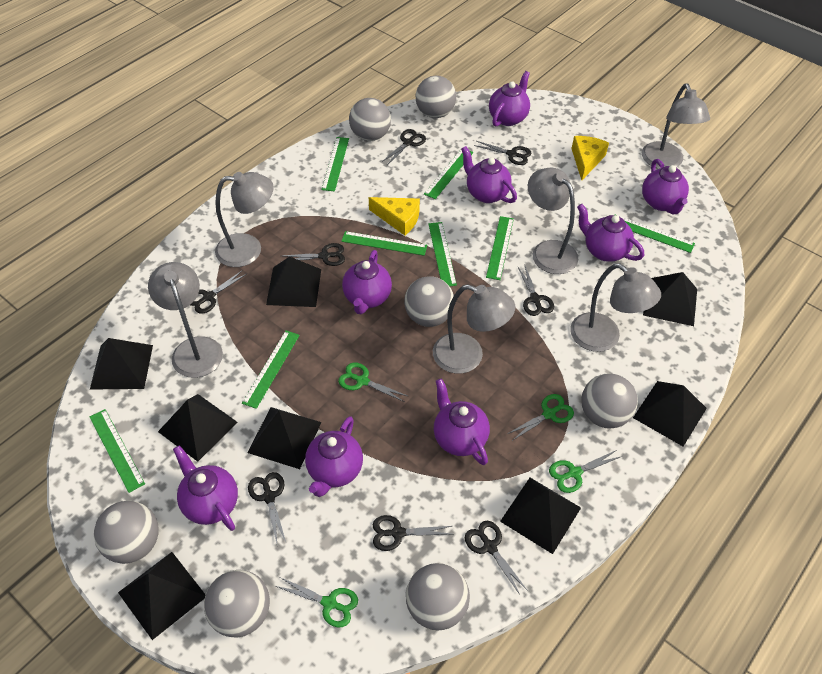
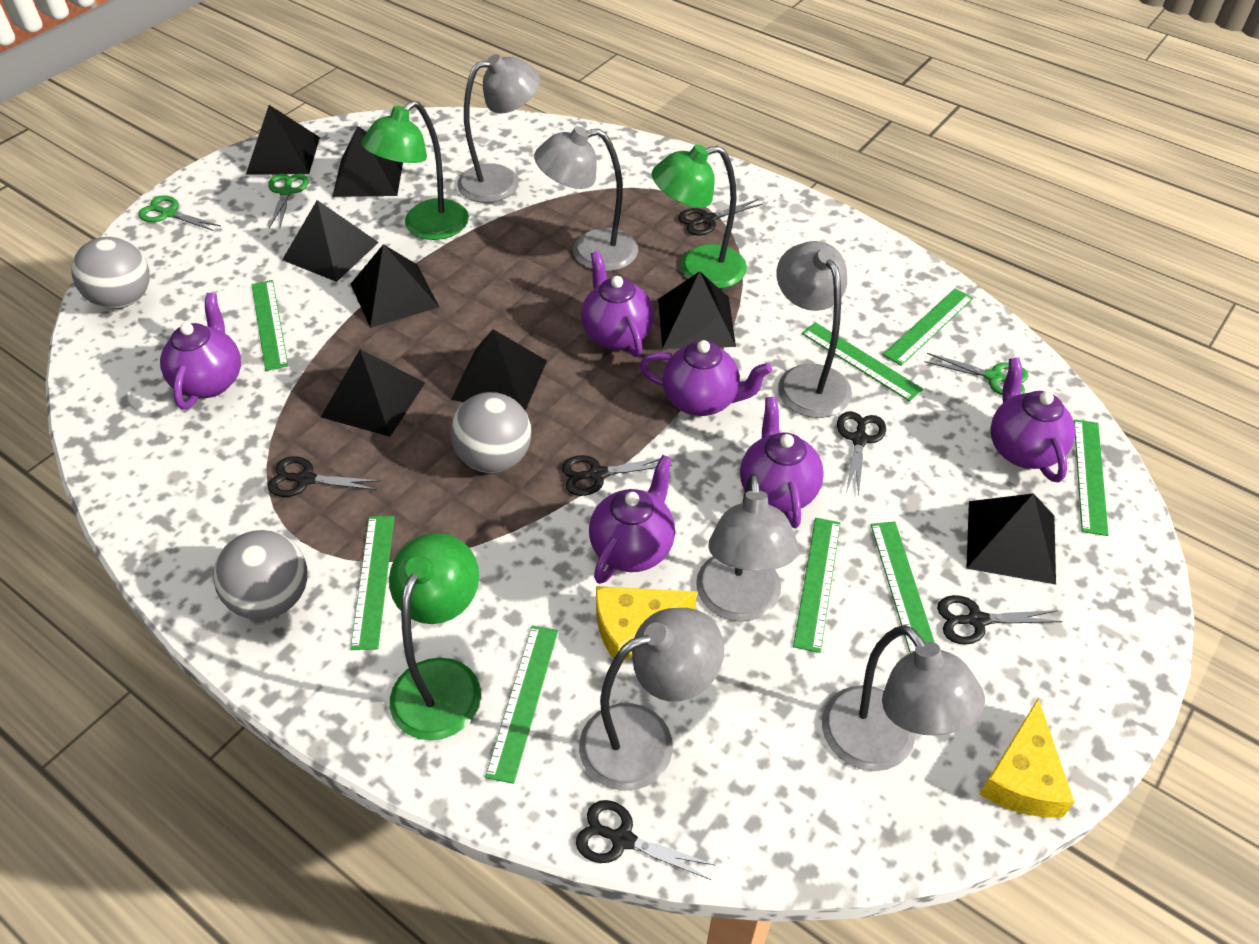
black scissors: 8 -> 6
green lamp: 0 -> 3
green scissors: 4 -> 3
grey ball: 7 -> 3
purple teapot: 8 -> 6

